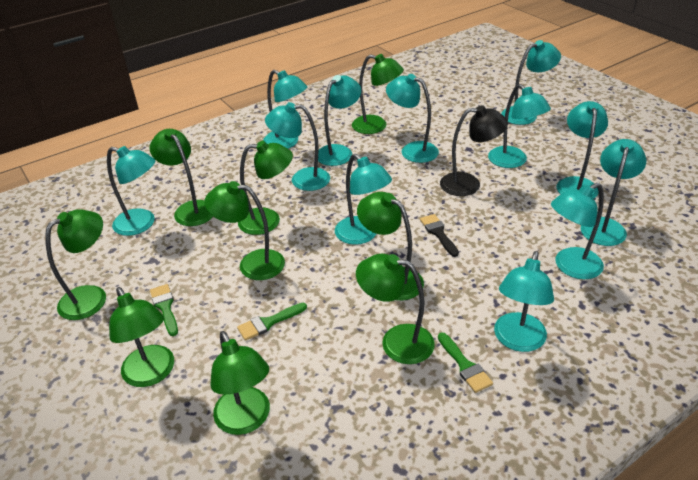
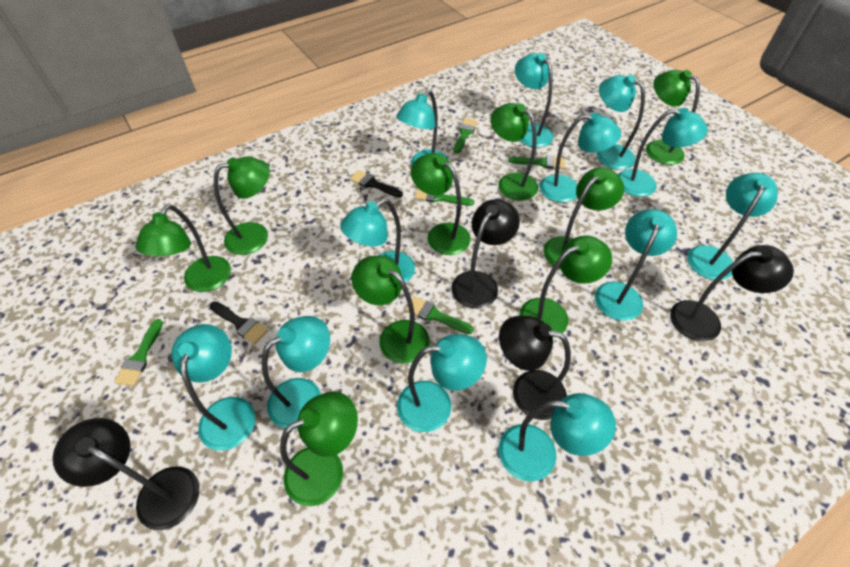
black brush: 1 -> 2
black lamp: 1 -> 4
green brush: 3 -> 5

